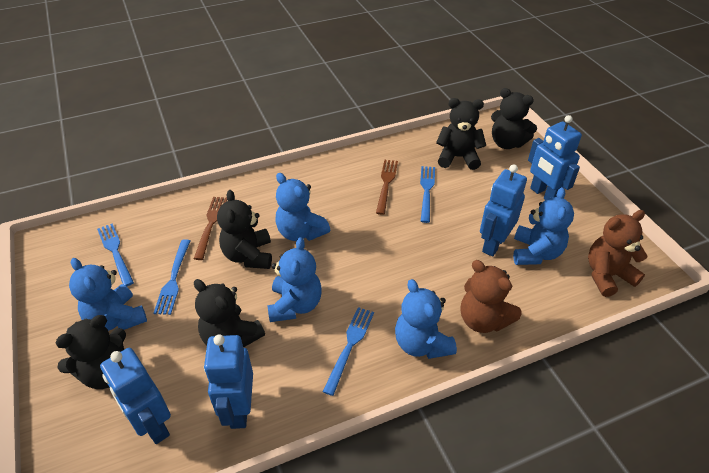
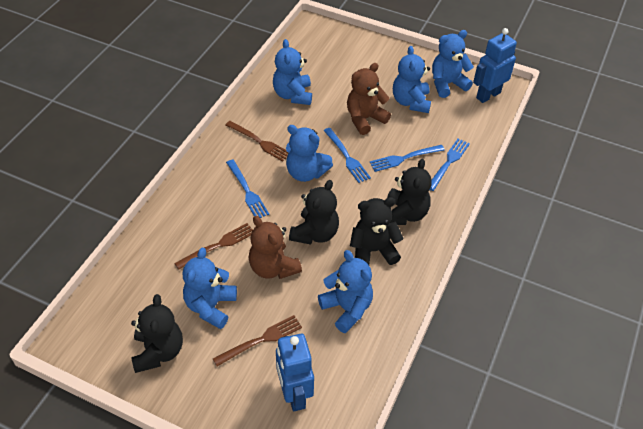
black teddy bear: 5 -> 4
blue robot: 4 -> 2
blue teddy bear: 5 -> 6
brown fork: 2 -> 3

